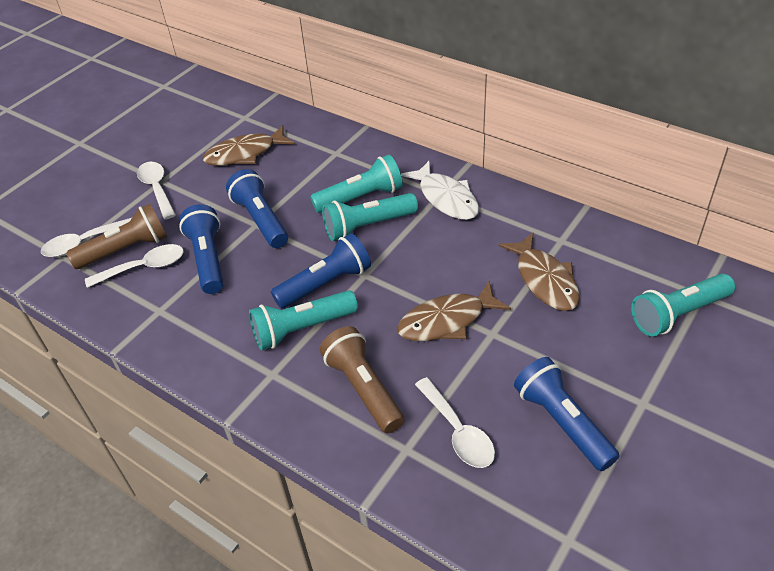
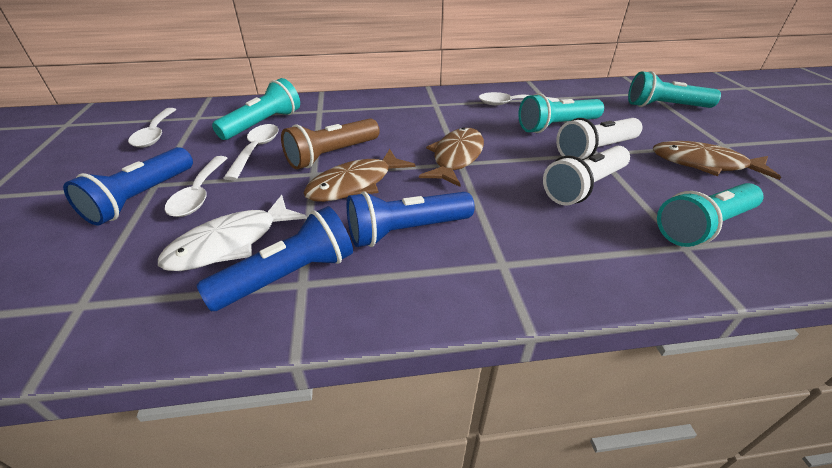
blue flashlight: 4 -> 3
brown flashlight: 2 -> 1
white flashlight: 0 -> 2

